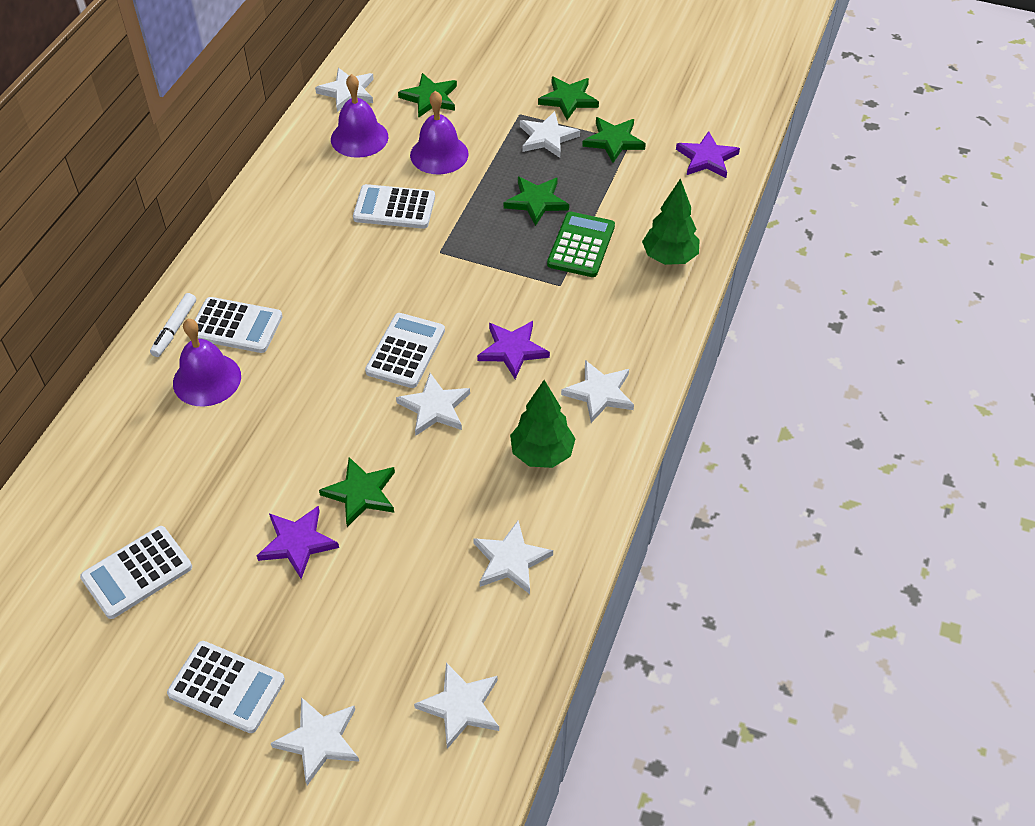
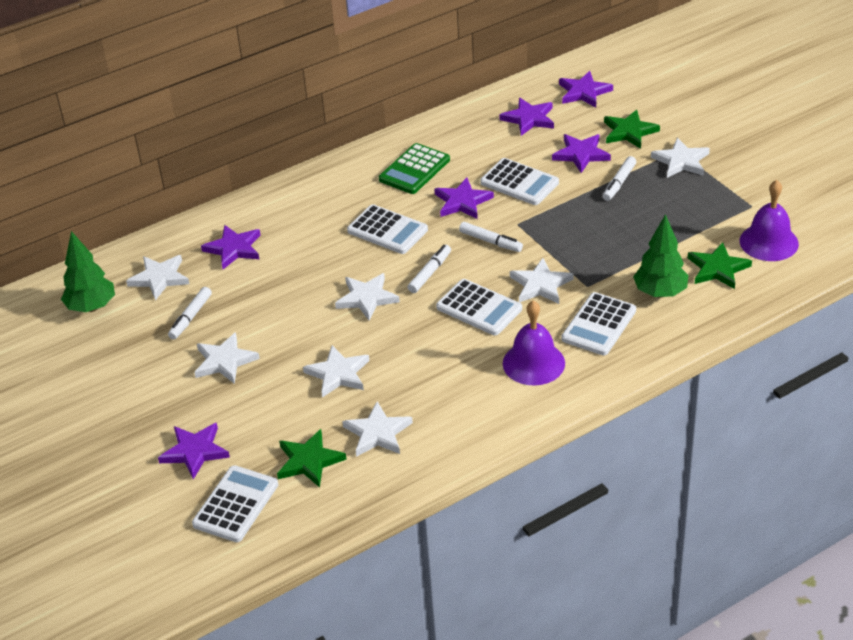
green star: 5 -> 3
purple bell: 3 -> 2
purple star: 3 -> 6
white marker: 1 -> 4

